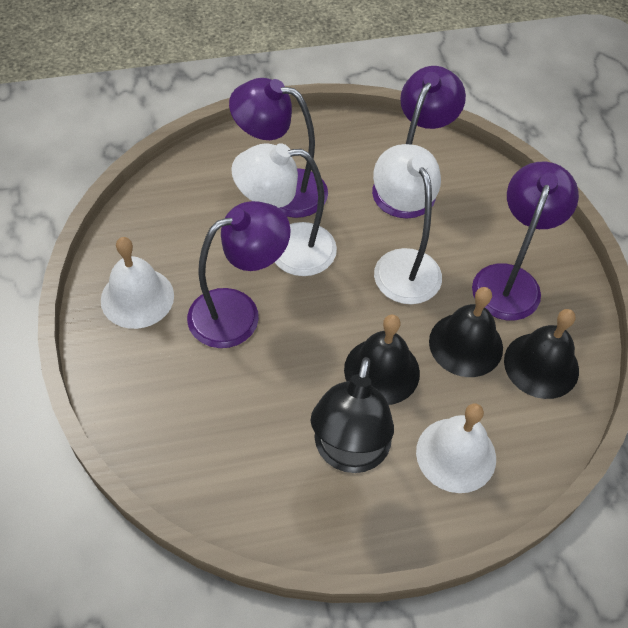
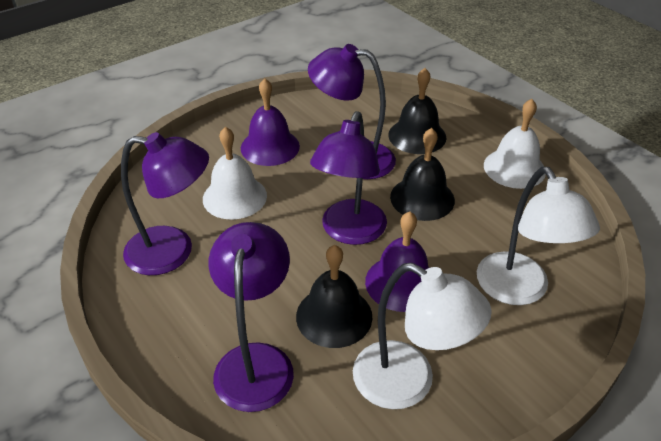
black lamp: 1 -> 0
purple bell: 0 -> 2

